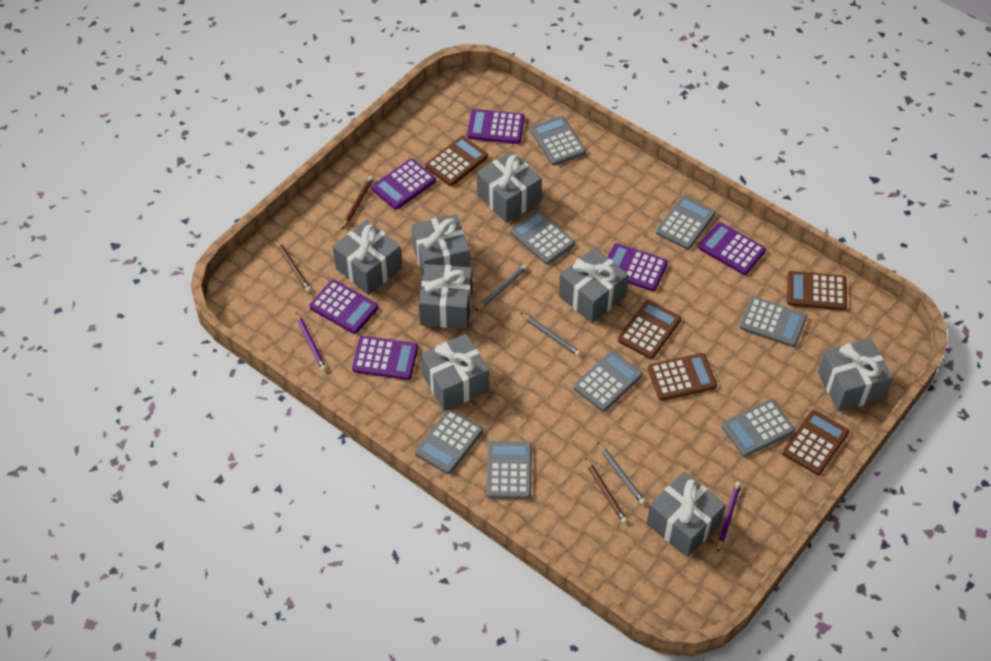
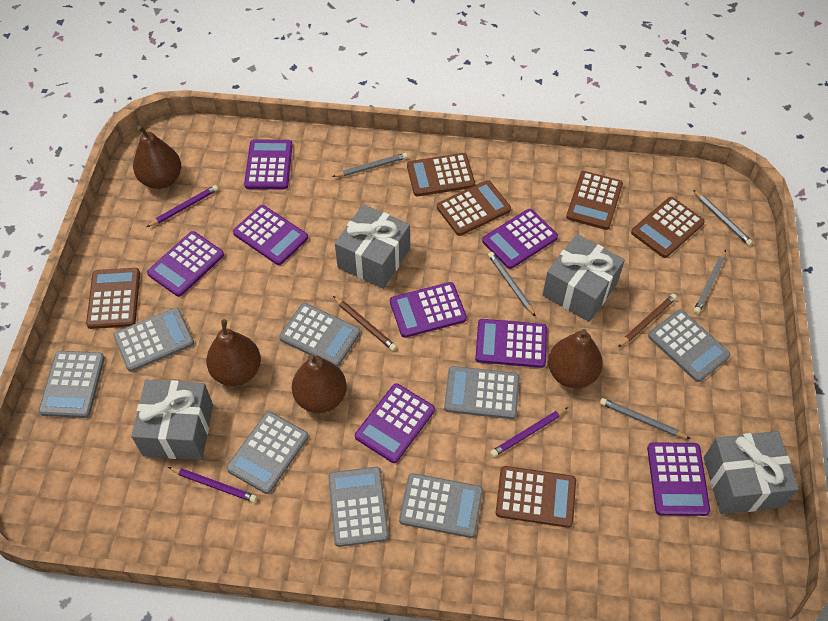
brown calculator: 5 -> 6
brown pear: 0 -> 4
brown pencil: 3 -> 2
grey gift: 8 -> 4
grey pencil: 3 -> 5
purple calculator: 6 -> 8
purple pencil: 2 -> 3

